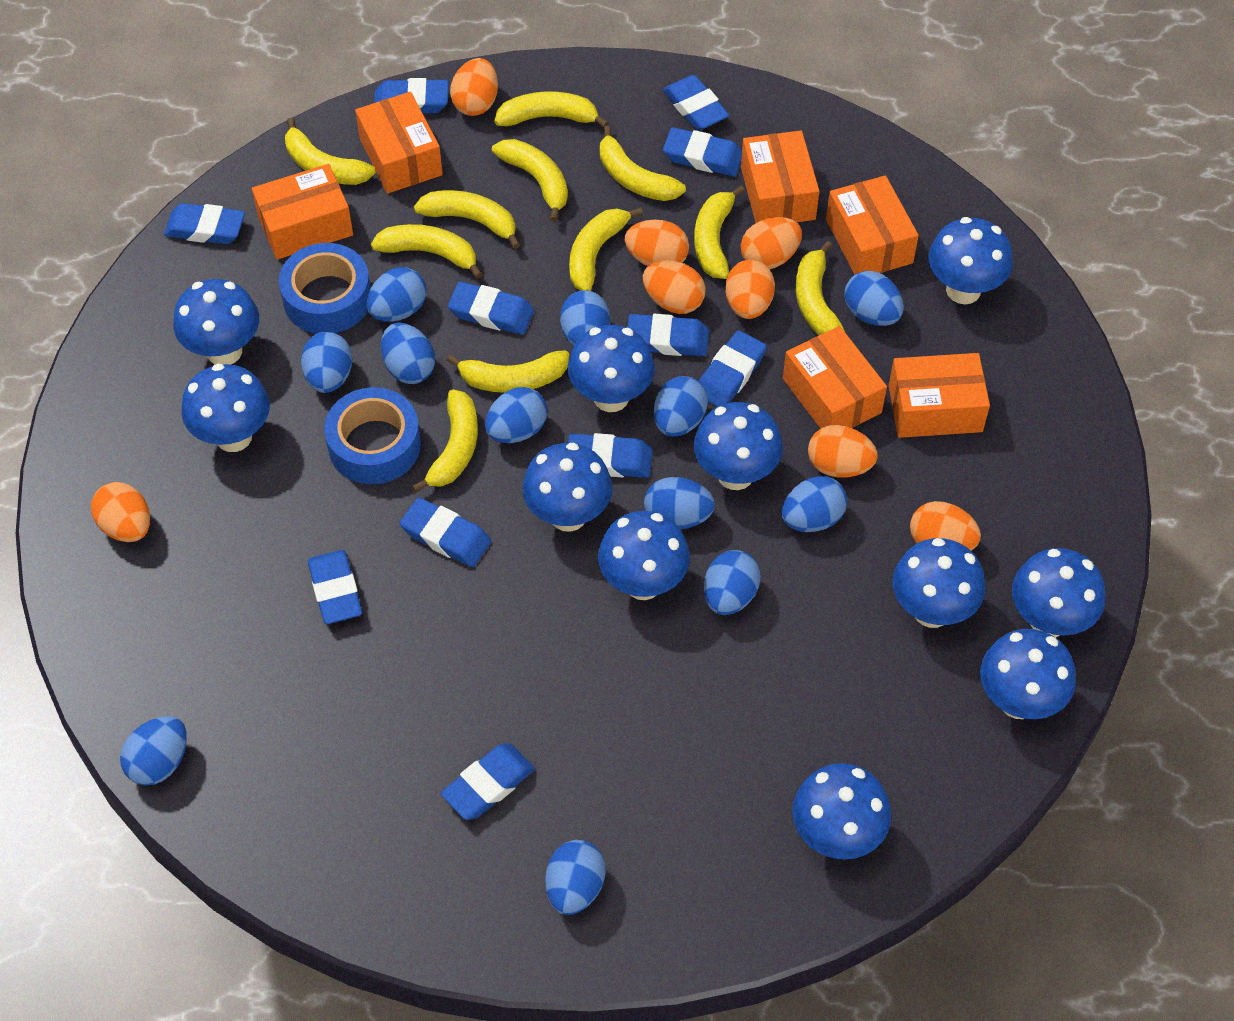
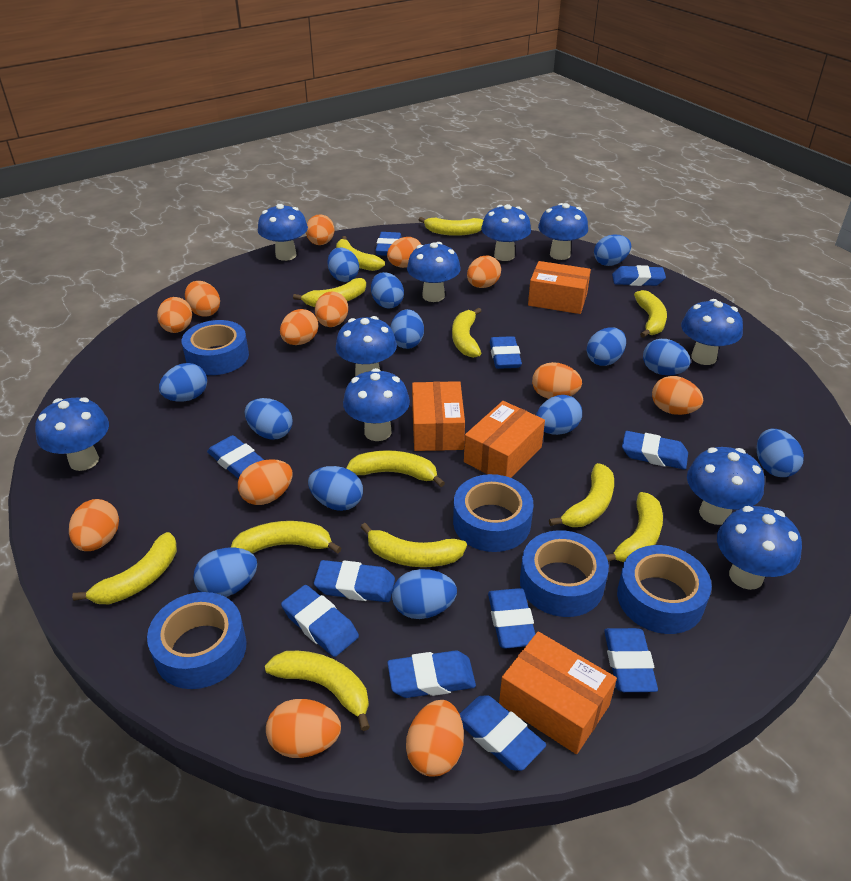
blue egg: 12 -> 13
blue mushroom: 11 -> 10
blue tape: 2 -> 5
orange box: 6 -> 4
orange egg: 8 -> 13
yellow banana: 11 -> 12

